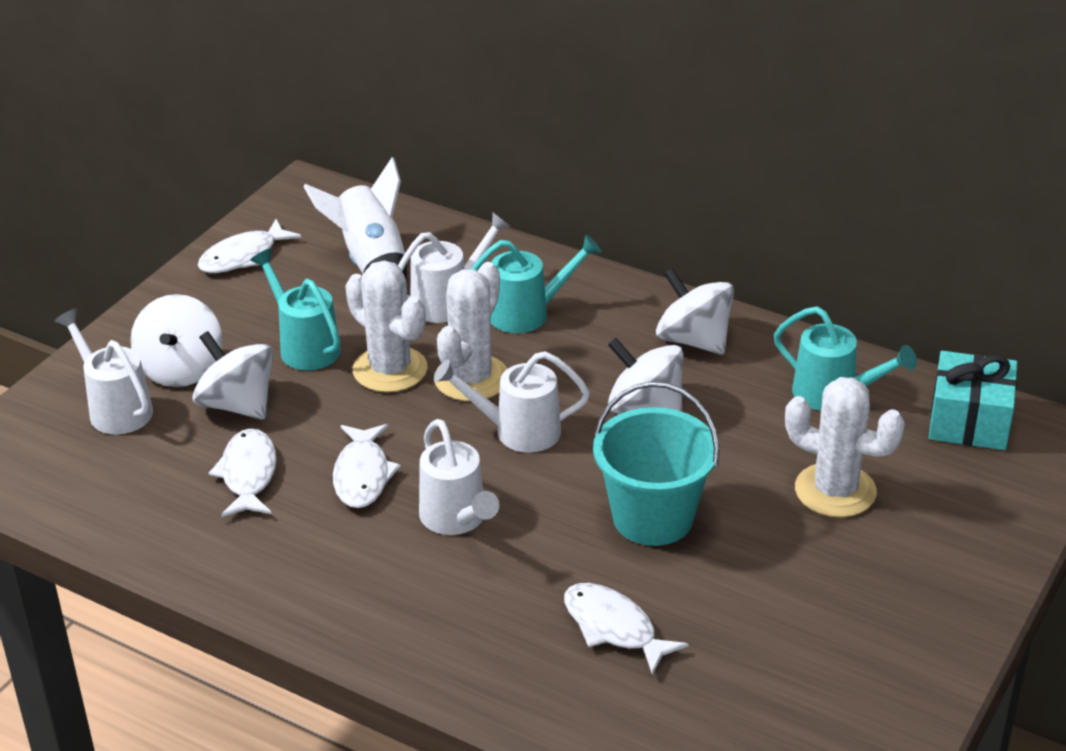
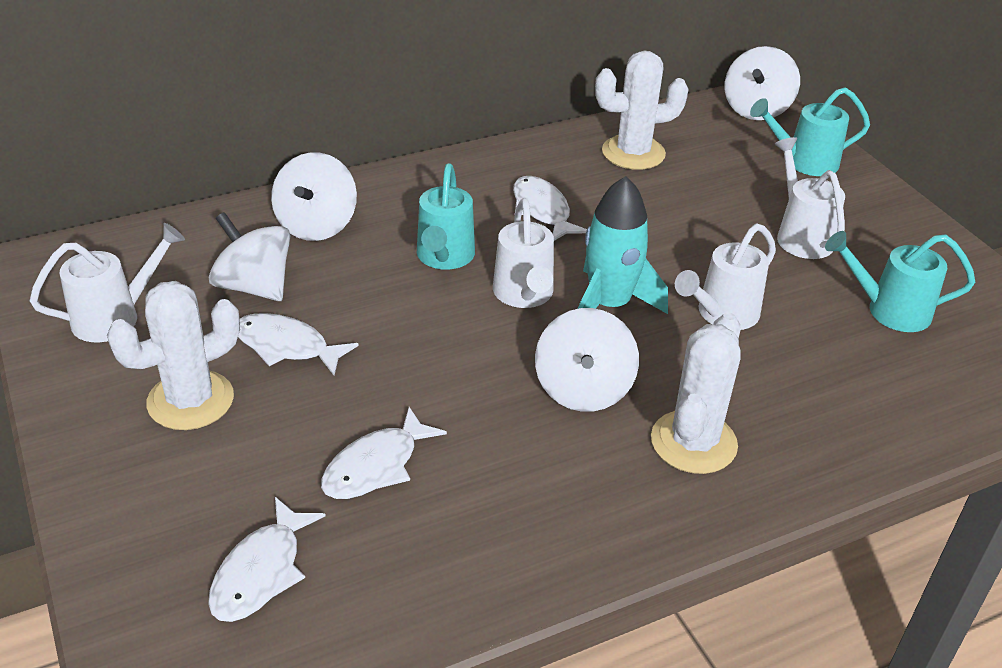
turquoise bucket: 1 -> 0
turquoise gift: 1 -> 0
turquoise rocket: 0 -> 1
white rocket: 1 -> 0

